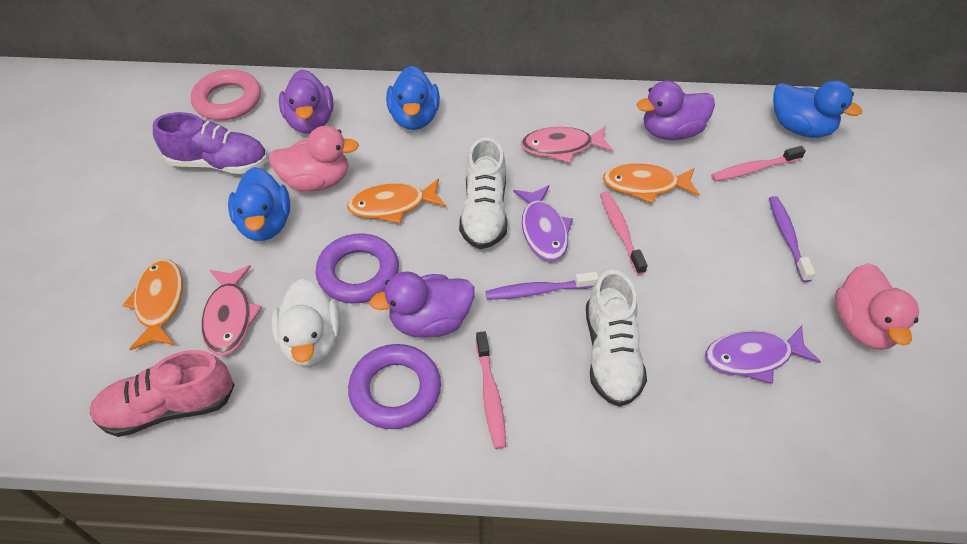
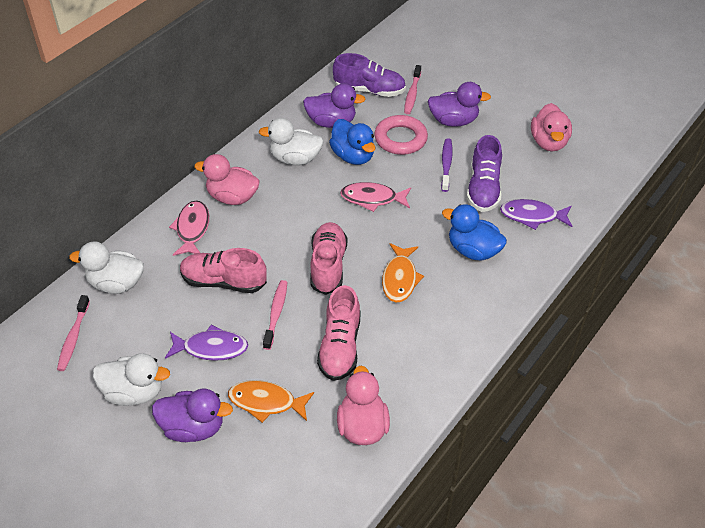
blue duck: 3 -> 2
orange fish: 3 -> 2
pink duck: 2 -> 3
pink shoe: 1 -> 3
purple ring: 2 -> 0
purple shoe: 1 -> 2
purple toothbrush: 2 -> 1
white duck: 1 -> 3
white shoe: 2 -> 0

